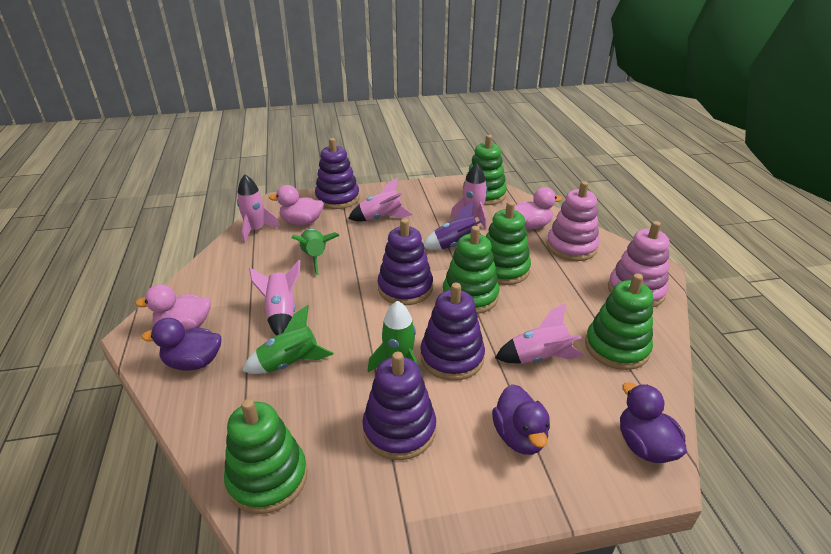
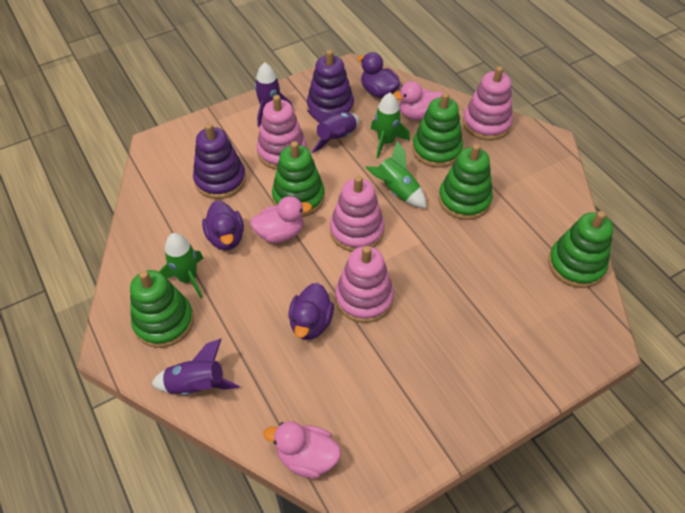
pink rocket: 5 -> 0
pink stacking toy: 2 -> 4
purple rocket: 1 -> 3
purple stacking toy: 4 -> 2

